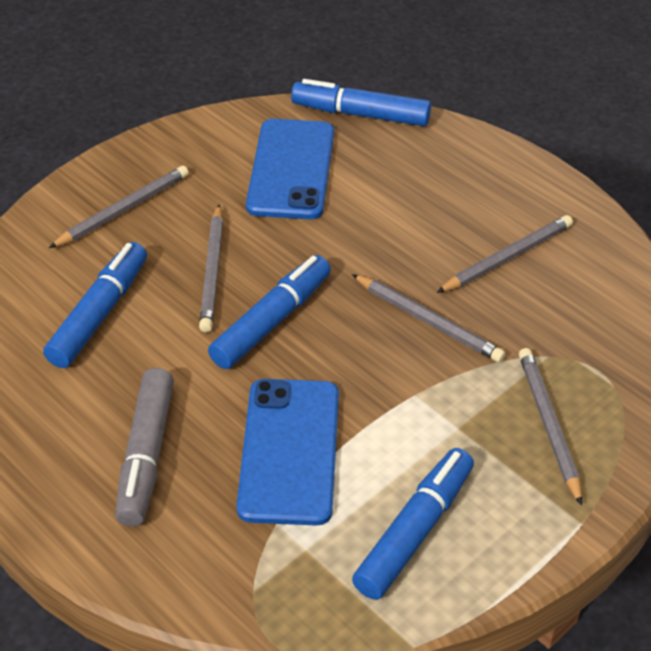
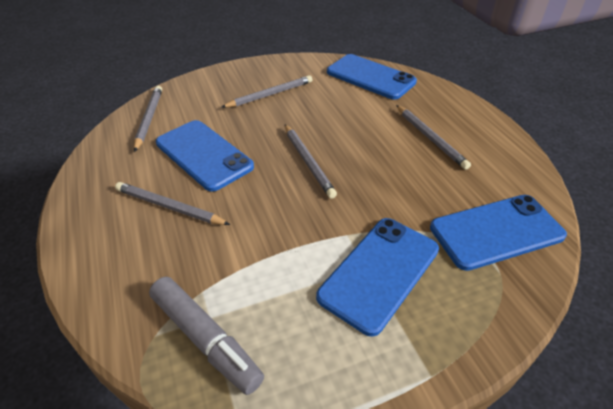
blue marker: 4 -> 0
blue phone: 2 -> 4

